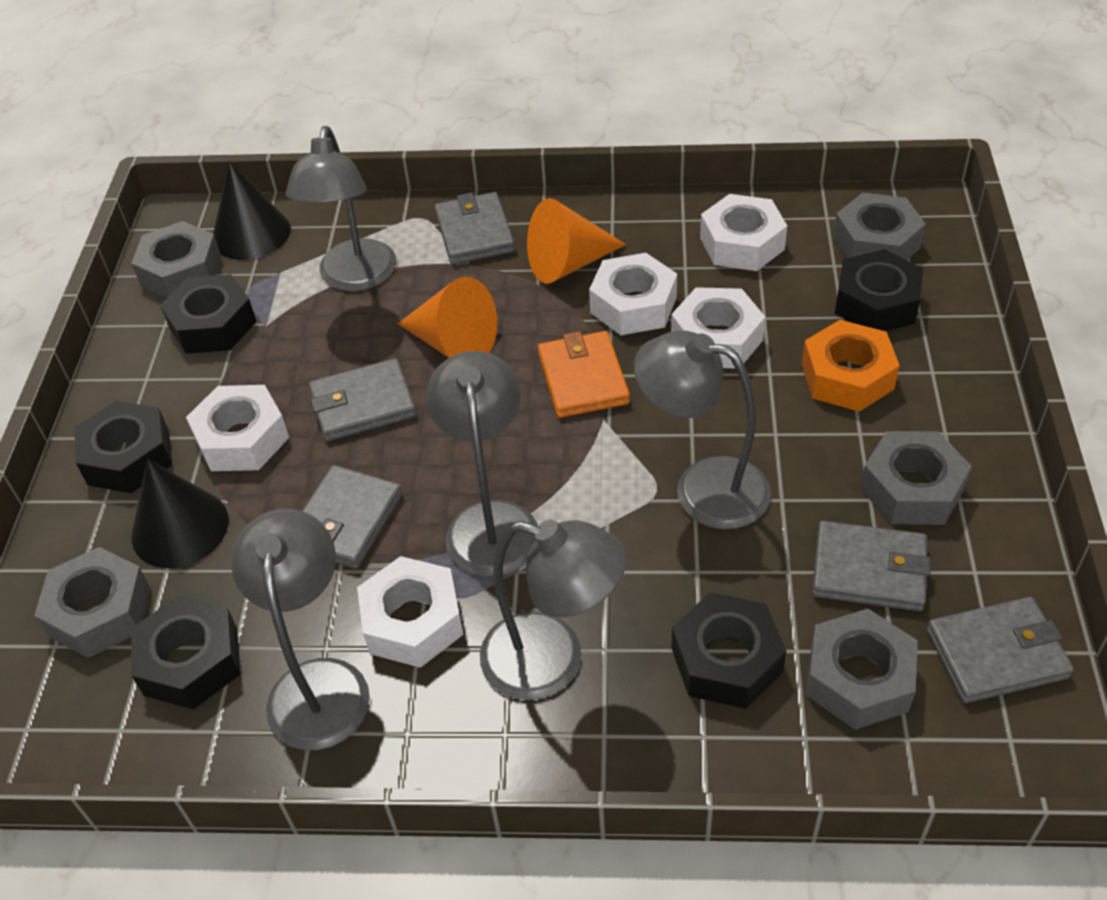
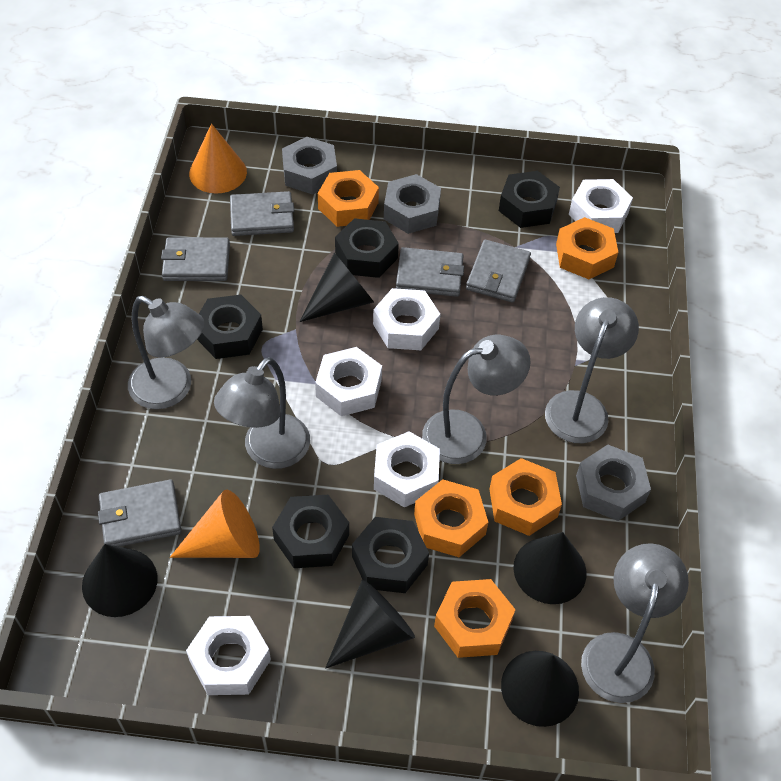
black cone: 2 -> 5
grey nut: 5 -> 3
orange nut: 1 -> 5
orange wallet: 1 -> 0

